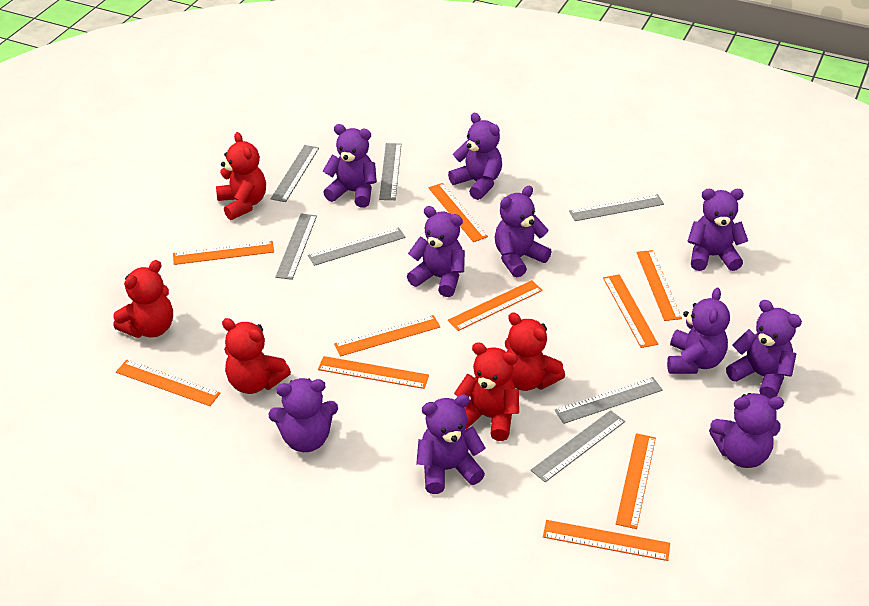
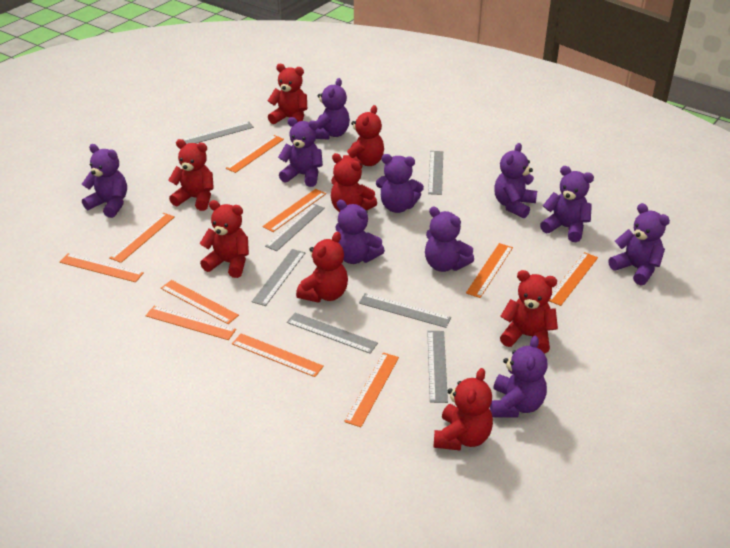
red teddy bear: 5 -> 8

